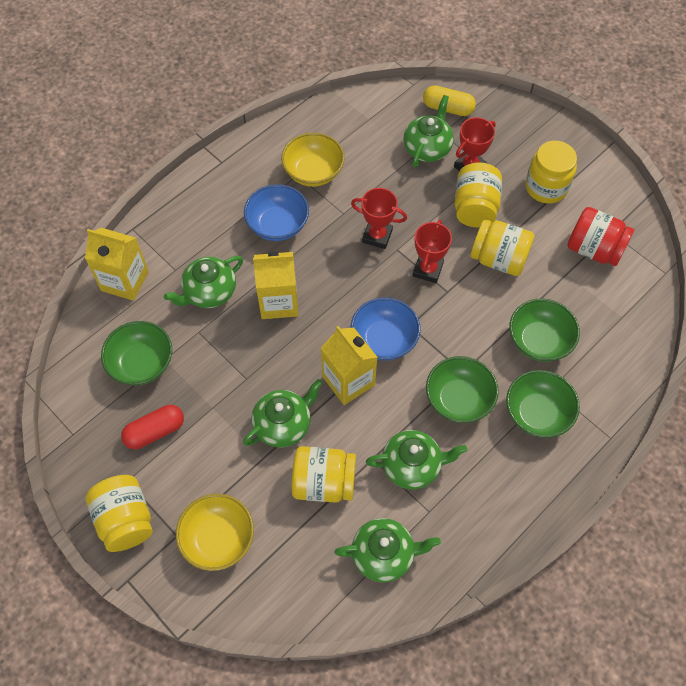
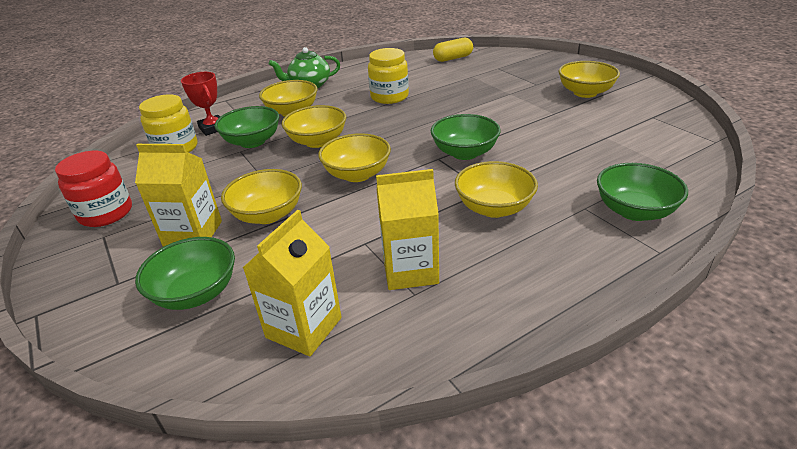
blue bowl: 2 -> 0
green teapot: 5 -> 1
red capsule: 1 -> 0
red trophy: 3 -> 1
yellow bowl: 2 -> 6
yellow jar: 5 -> 2

